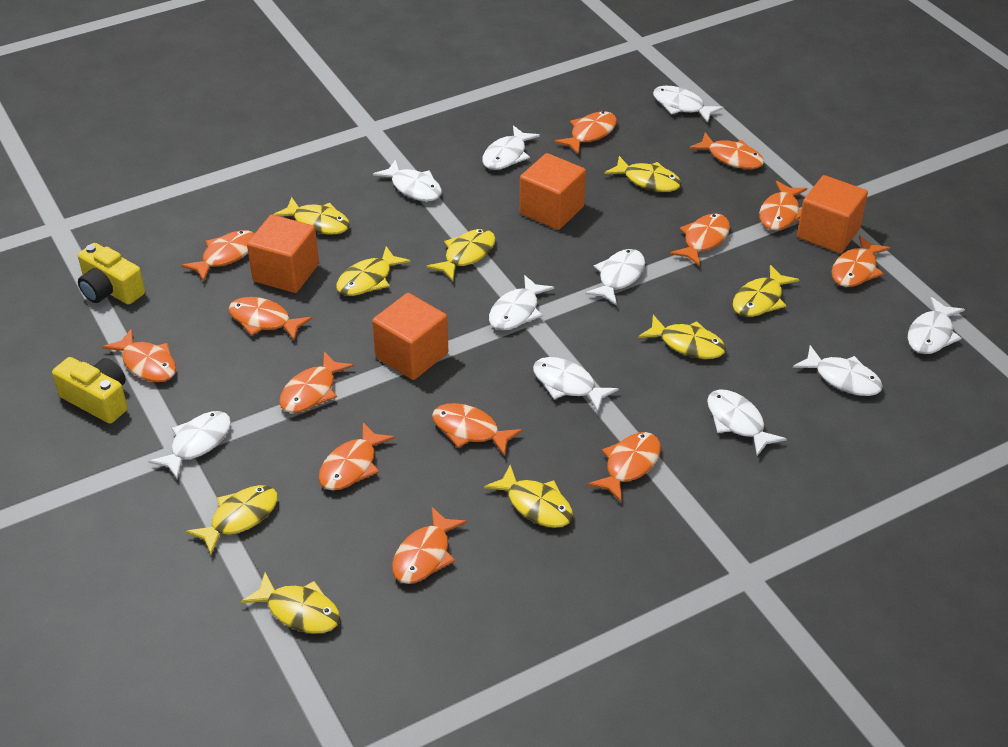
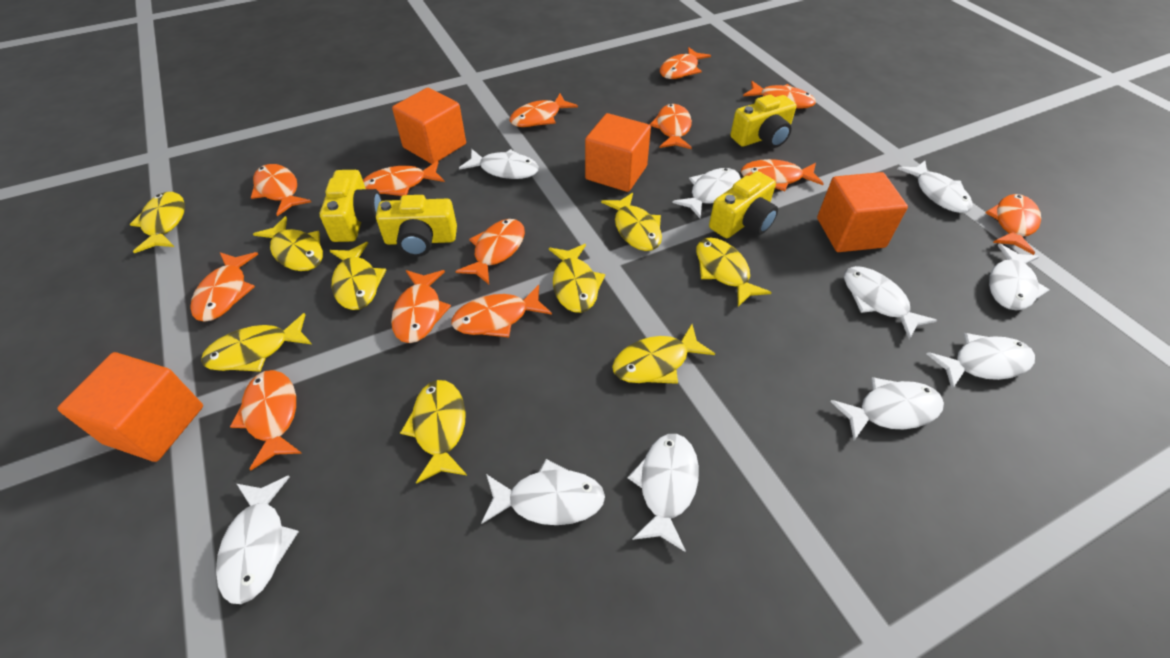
yellow camera: 2 -> 4

